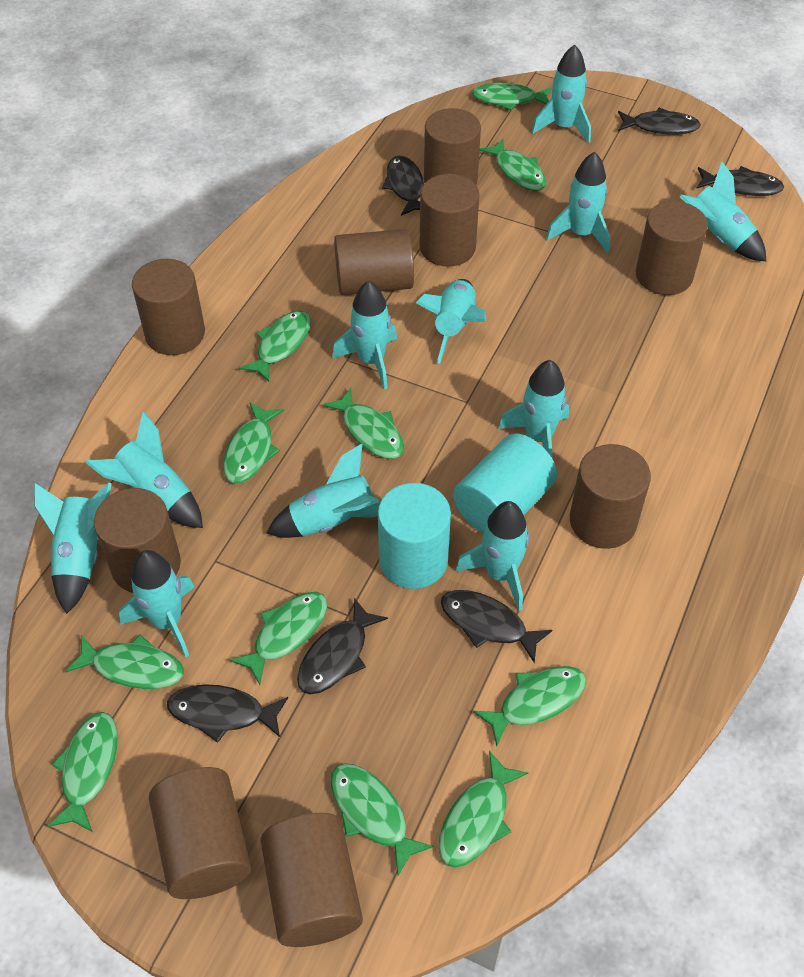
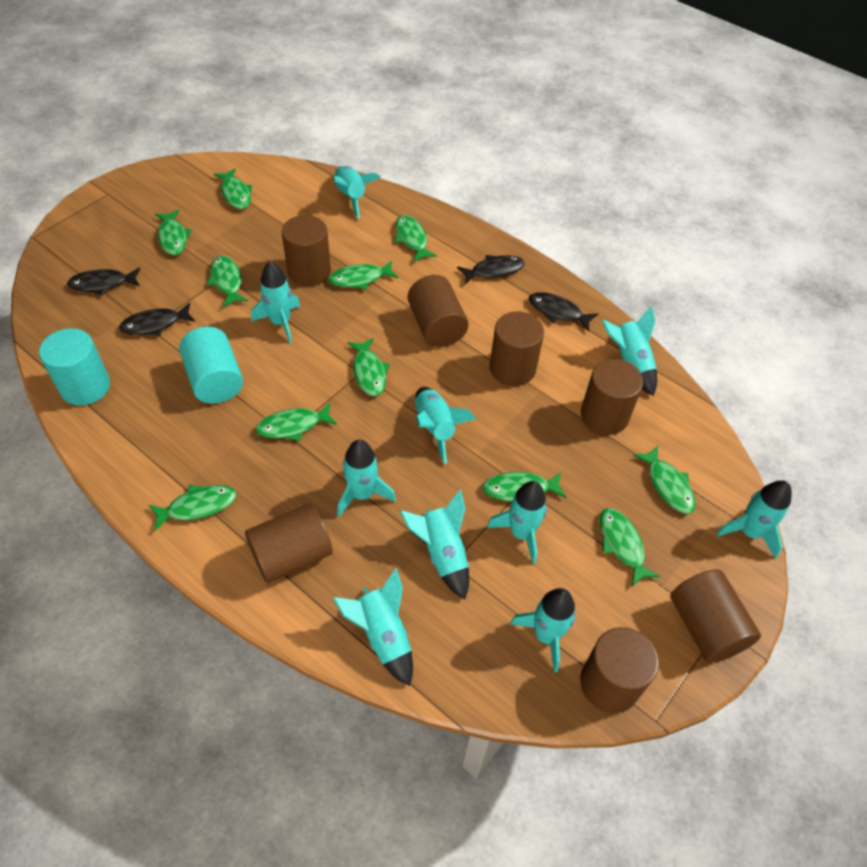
black fish: 6 -> 4
brown cylinder: 9 -> 7
turquoise rocket: 11 -> 10

